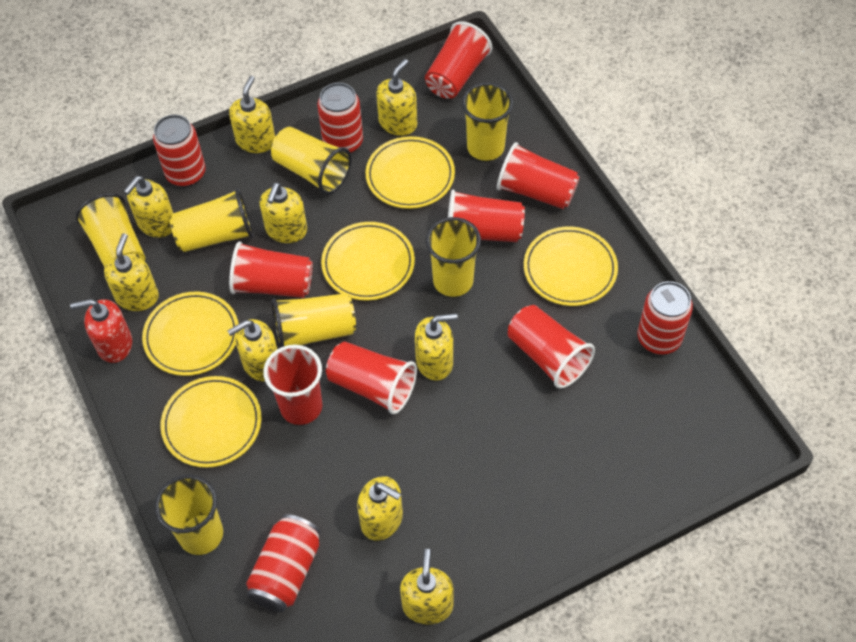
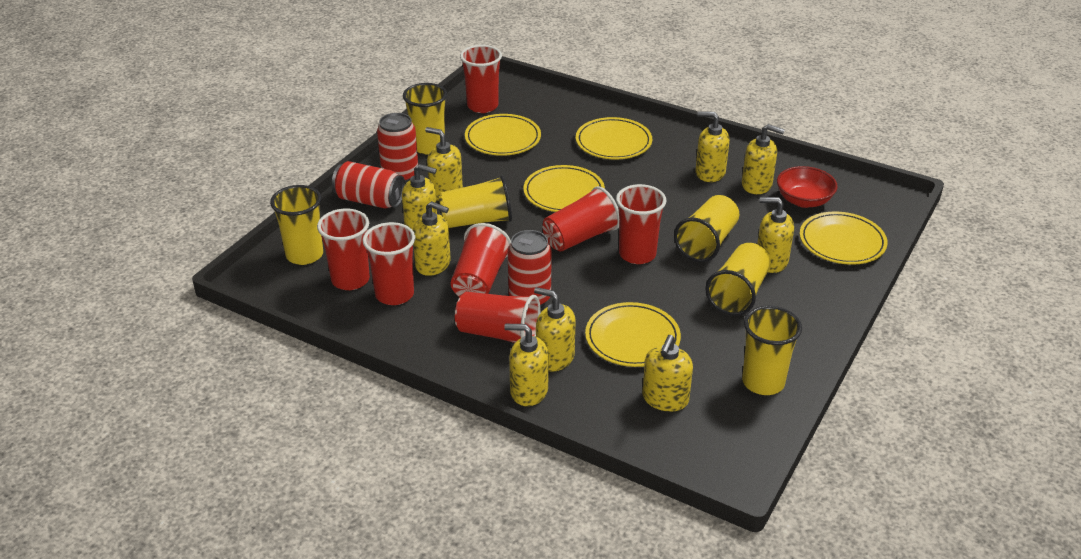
red bowl: 0 -> 1
red can: 4 -> 3
red soap dispenser: 1 -> 0
yellow cup: 7 -> 6

